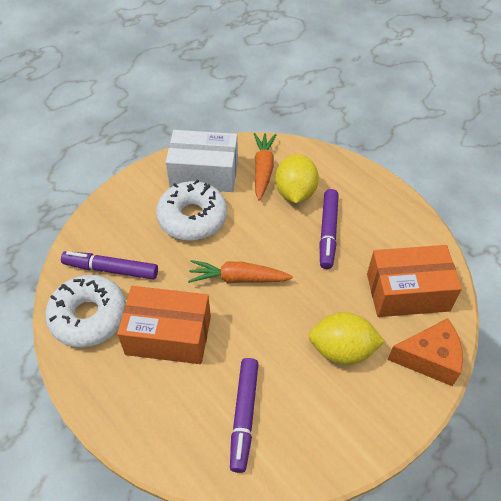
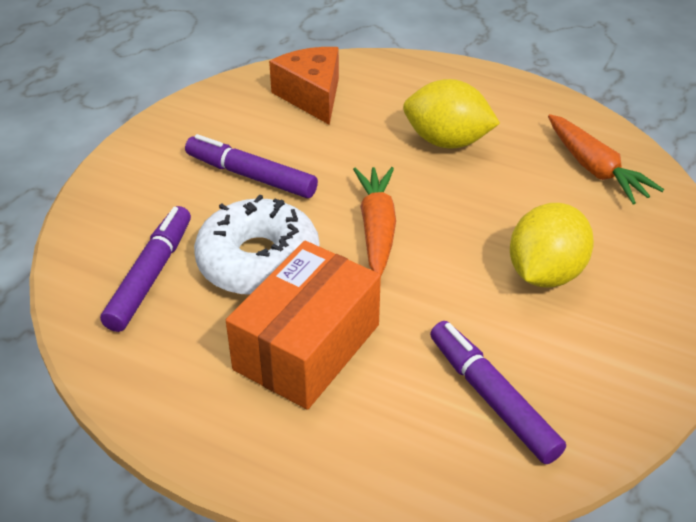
orange box: 2 -> 1
white box: 1 -> 0
white donut: 2 -> 1

